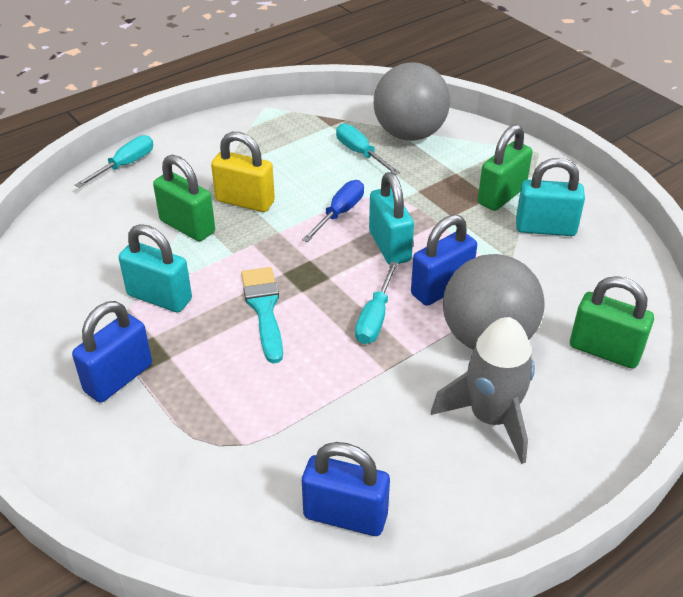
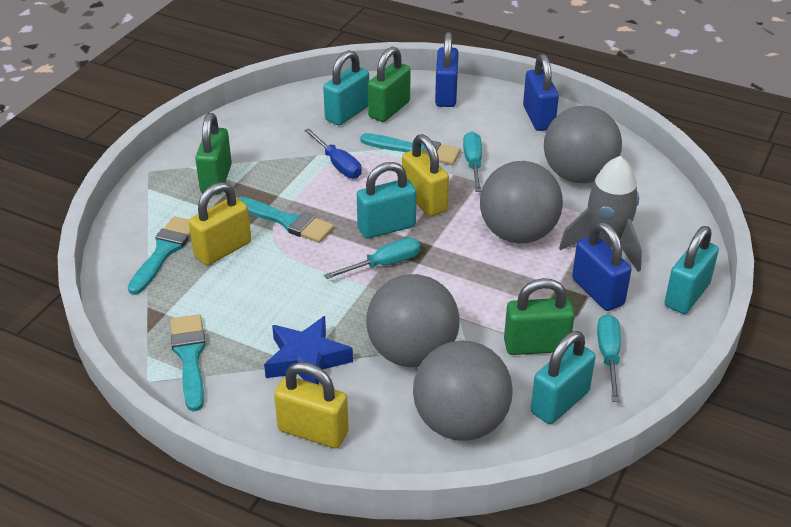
blue star: 0 -> 1
grey ball: 2 -> 4
turquoise brush: 1 -> 4
turquoise padlock: 3 -> 4
yellow padlock: 1 -> 3

